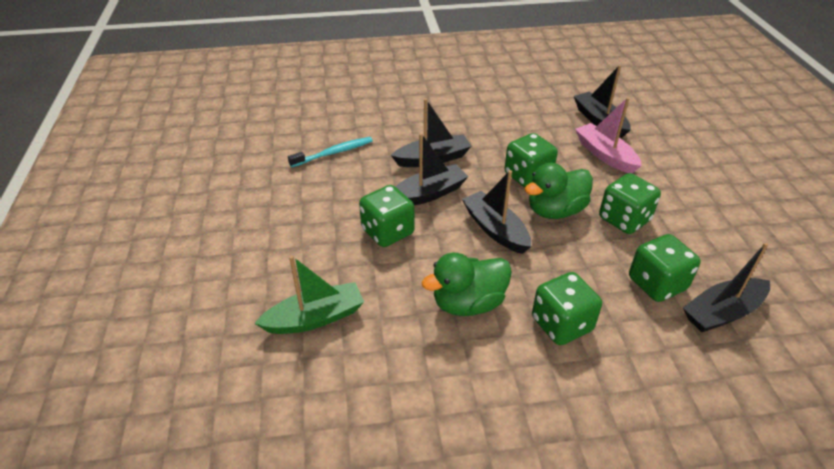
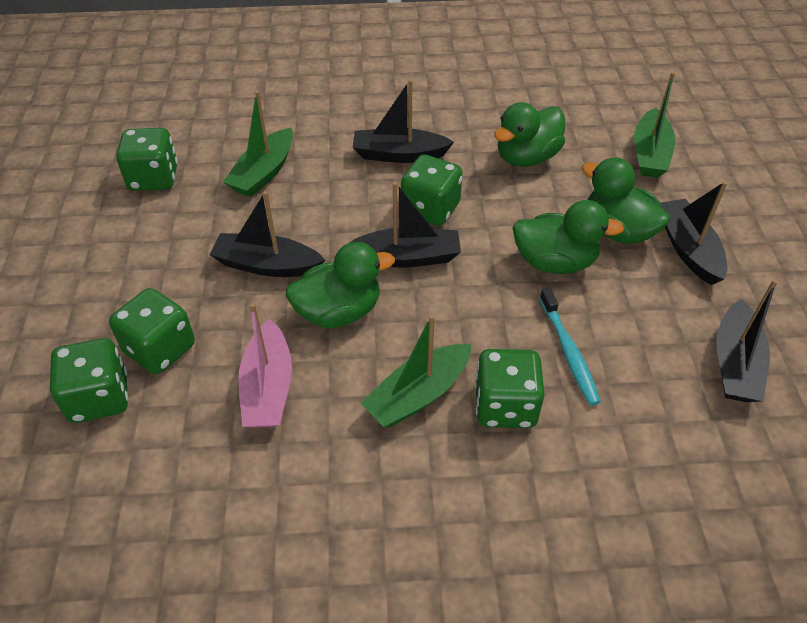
green boat: 1 -> 3
green duck: 2 -> 4

